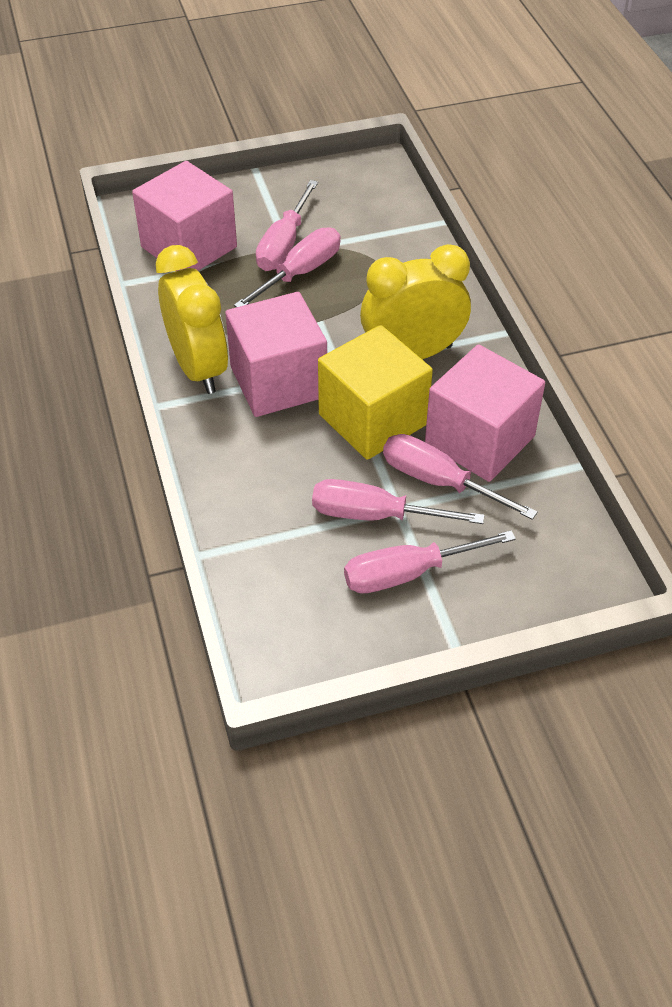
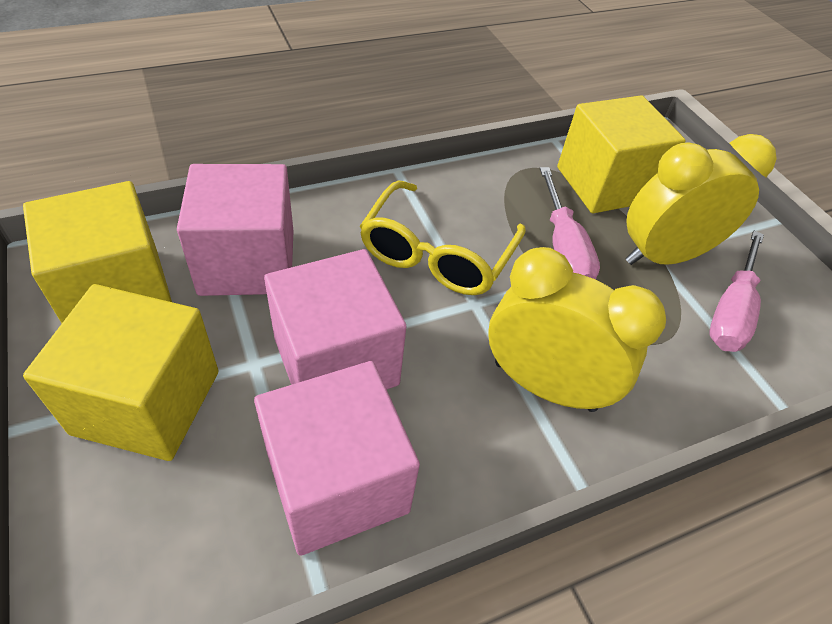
pink screwdriver: 5 -> 2
yellow cube: 1 -> 3
yellow glasses: 0 -> 1

